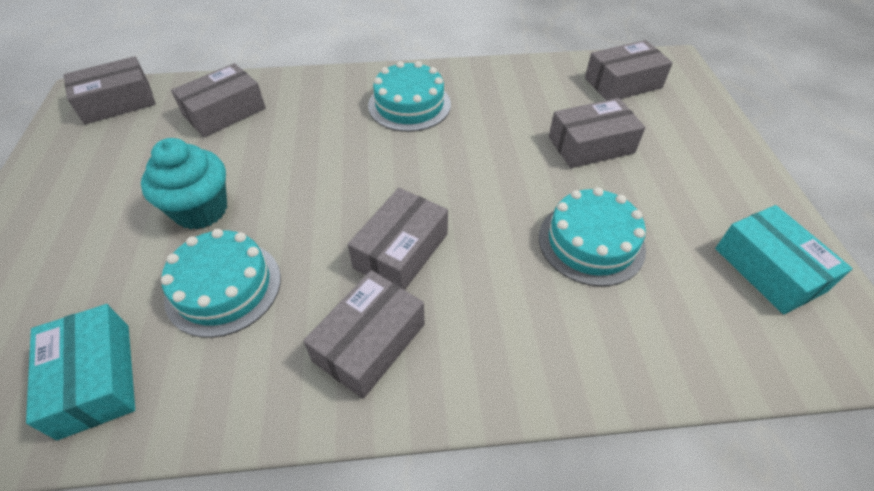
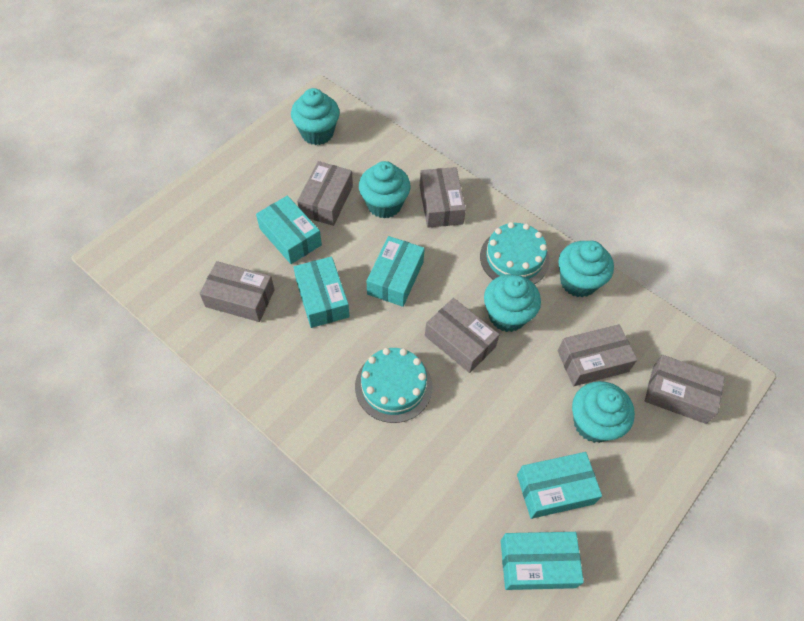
turquoise box: 2 -> 5
turquoise cake: 3 -> 2
turquoise cupcake: 1 -> 5

